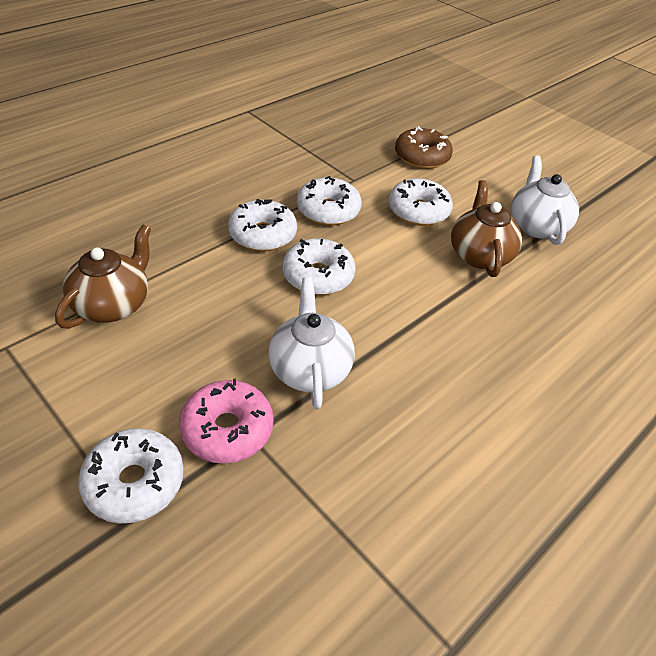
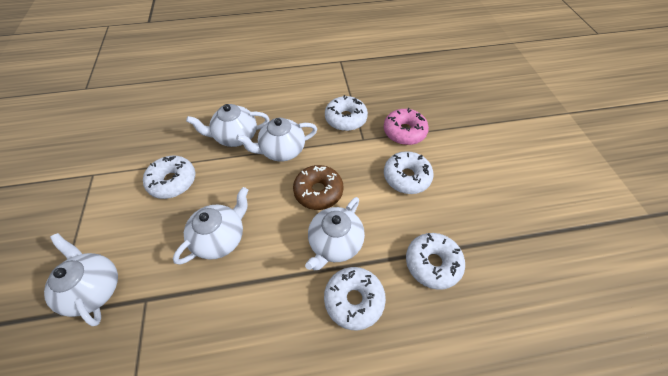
brown teapot: 2 -> 0
white teapot: 2 -> 5

